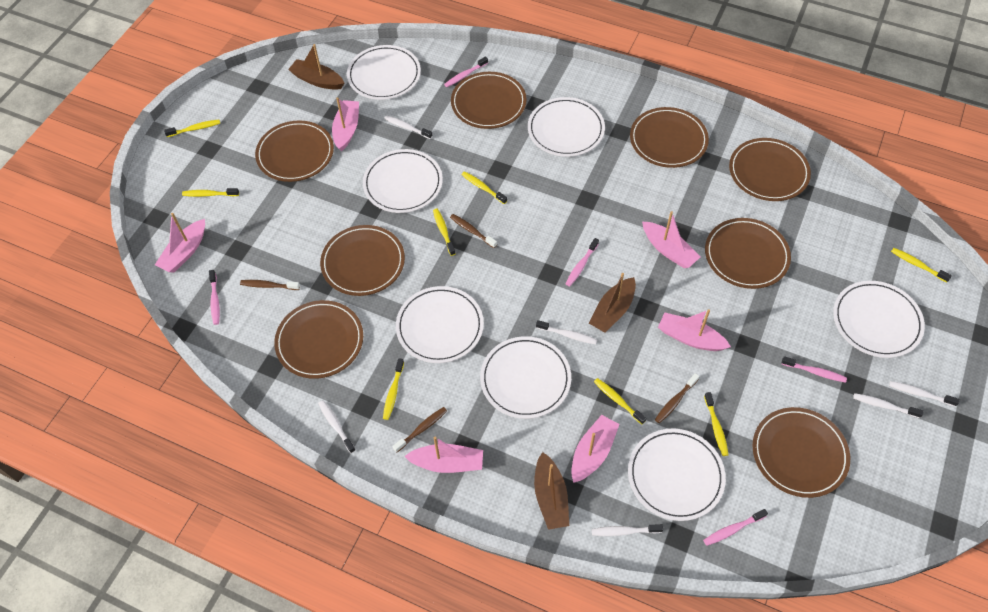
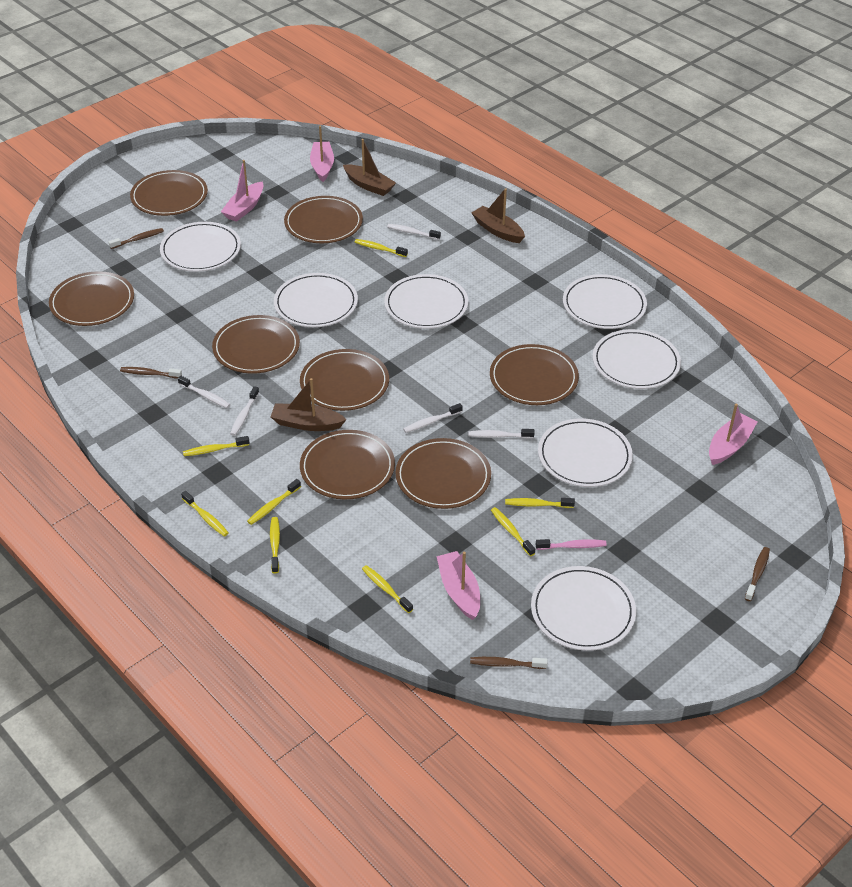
pink boat: 6 -> 4
pink toothbrush: 5 -> 1
white toothbrush: 6 -> 5

